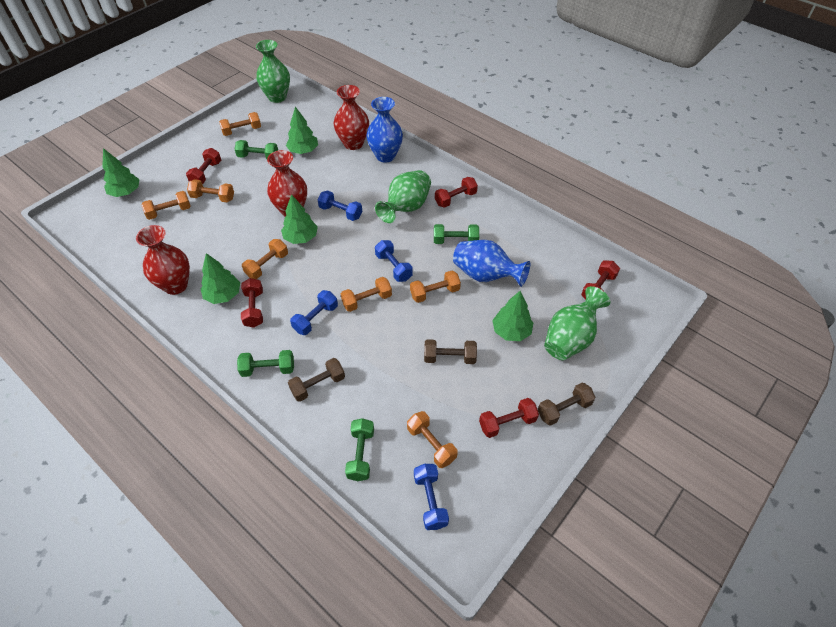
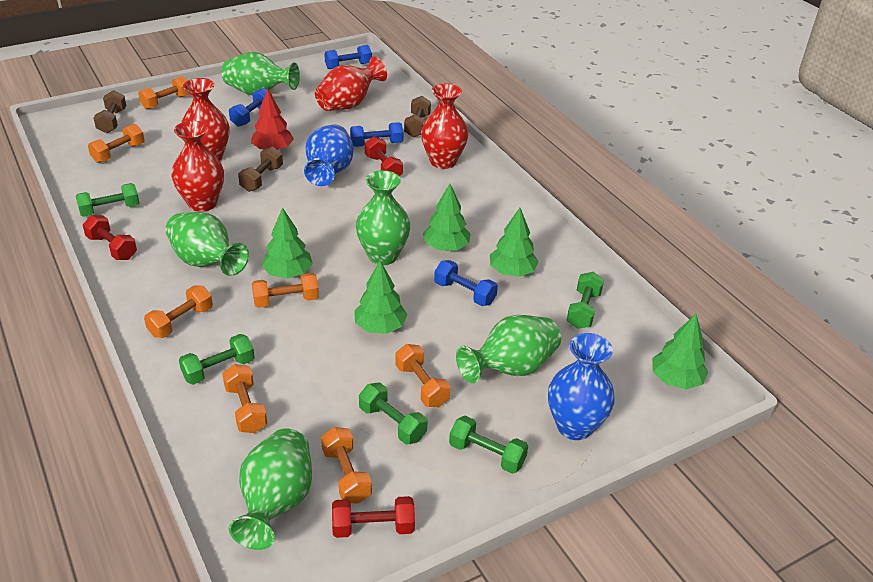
green dumbbell: 4 -> 5
green vase: 3 -> 5
red dumbbell: 5 -> 3
red tree: 0 -> 1
red vase: 3 -> 4

